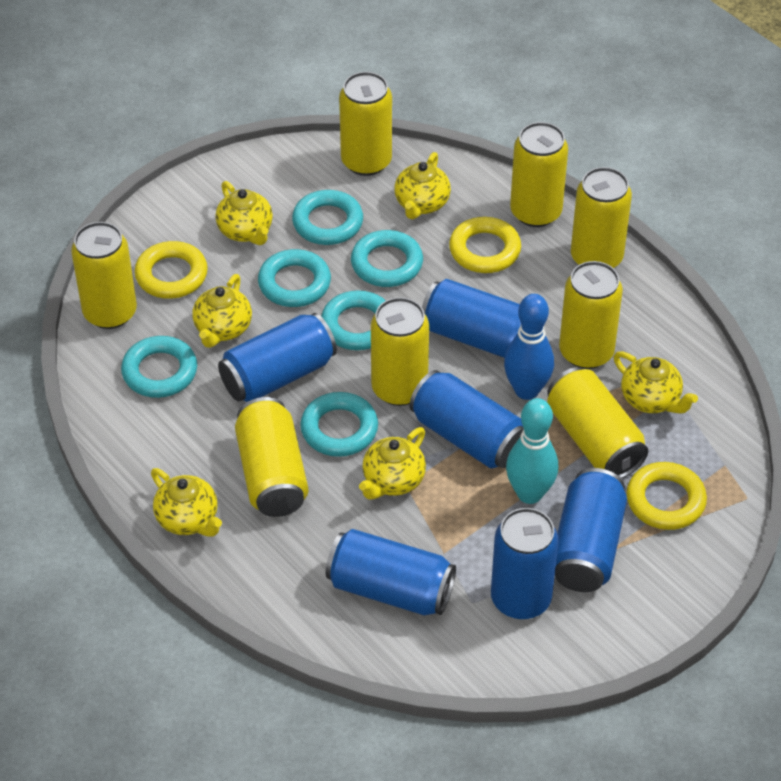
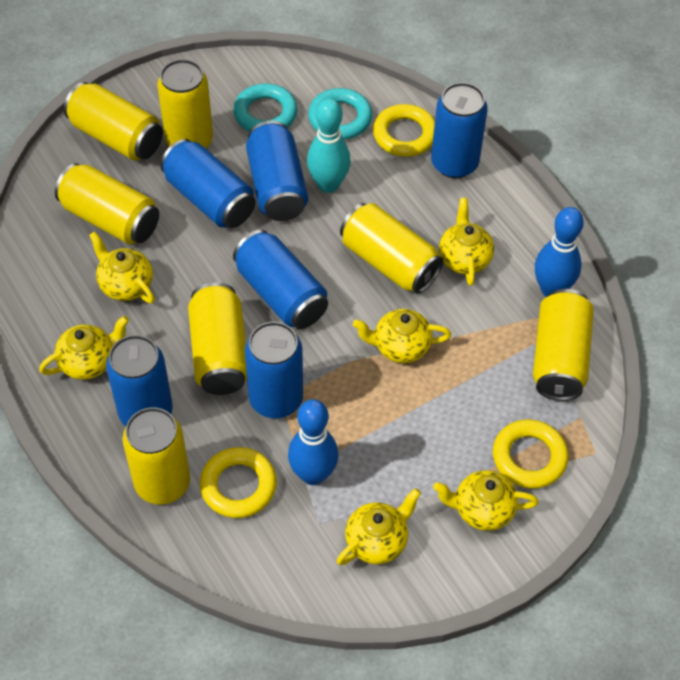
blue bowling pin: 1 -> 2
turquoise ring: 6 -> 2
yellow can: 8 -> 7

